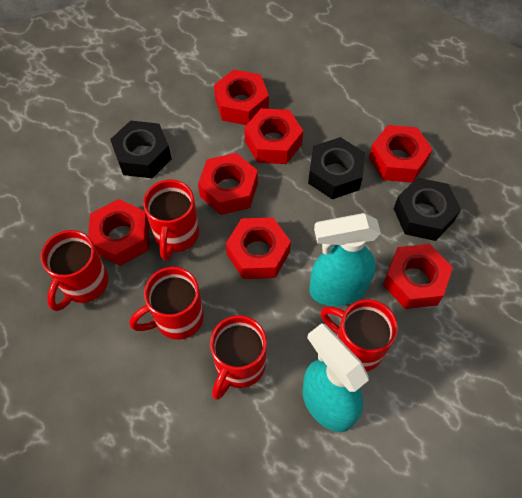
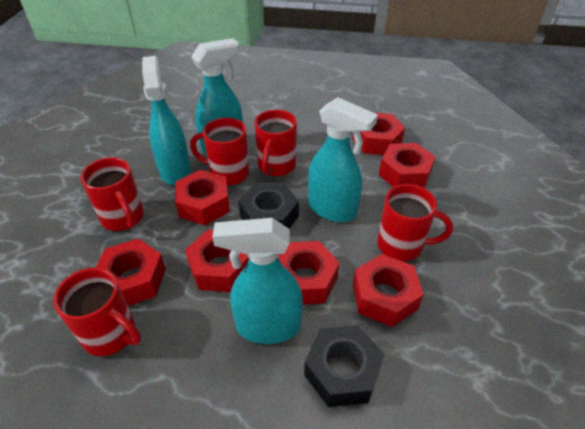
black nut: 3 -> 2
turquoise spray bottle: 2 -> 4

